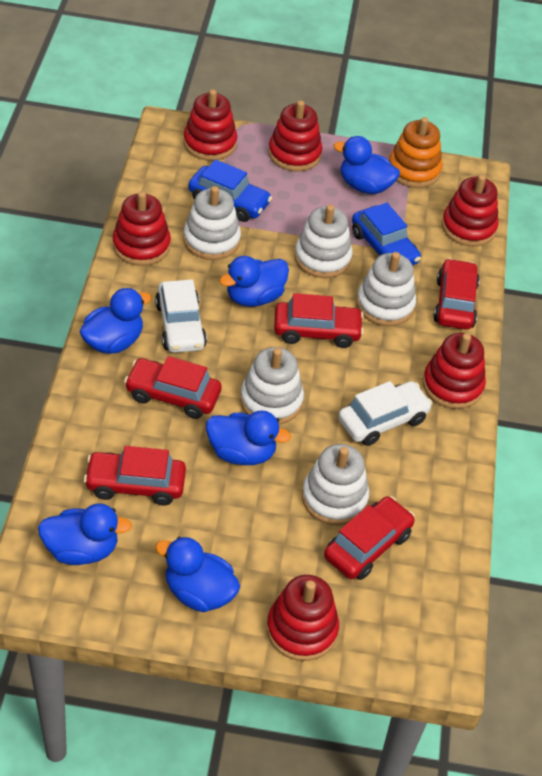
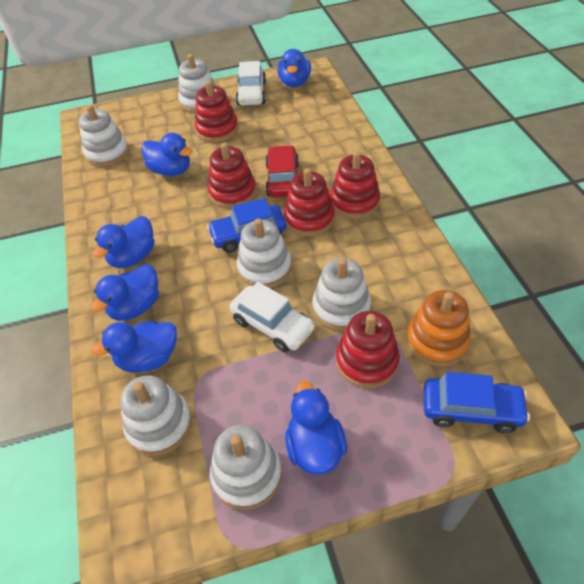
red car: 5 -> 1
red stacking toy: 6 -> 5
white stacking toy: 5 -> 6

